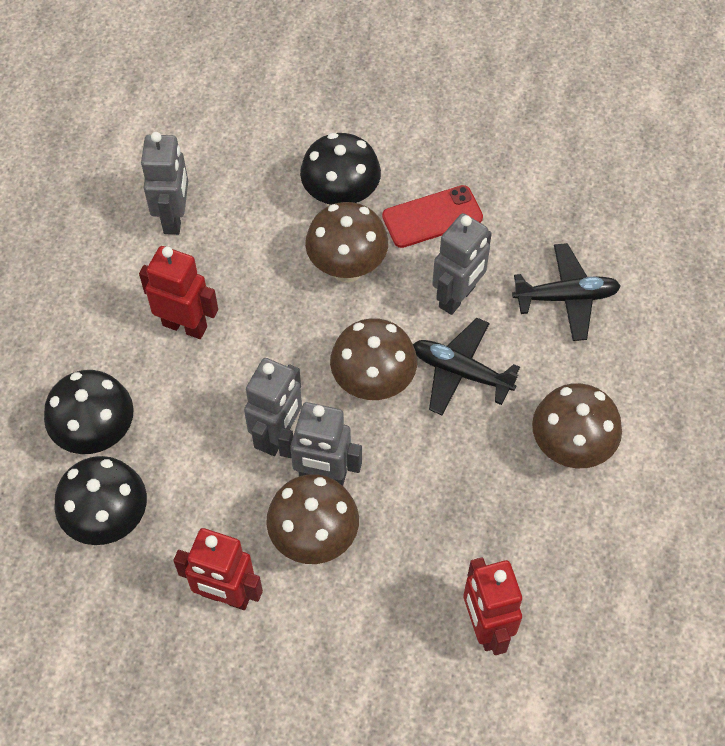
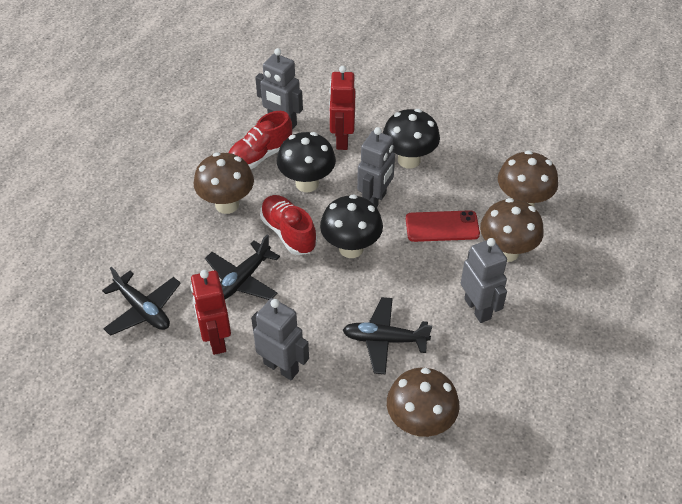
black plane: 2 -> 3
red robot: 3 -> 2
red shoe: 0 -> 2

